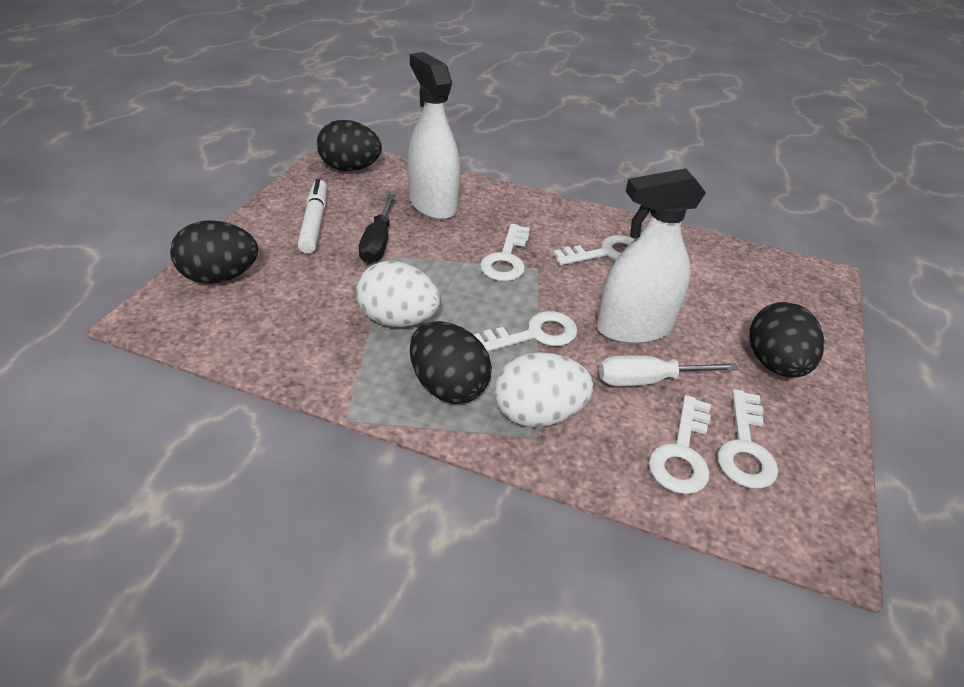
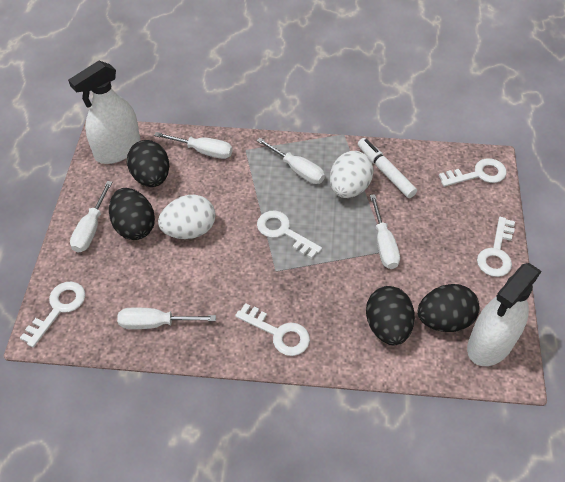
black screwdriver: 1 -> 0
white screwdriver: 1 -> 5

